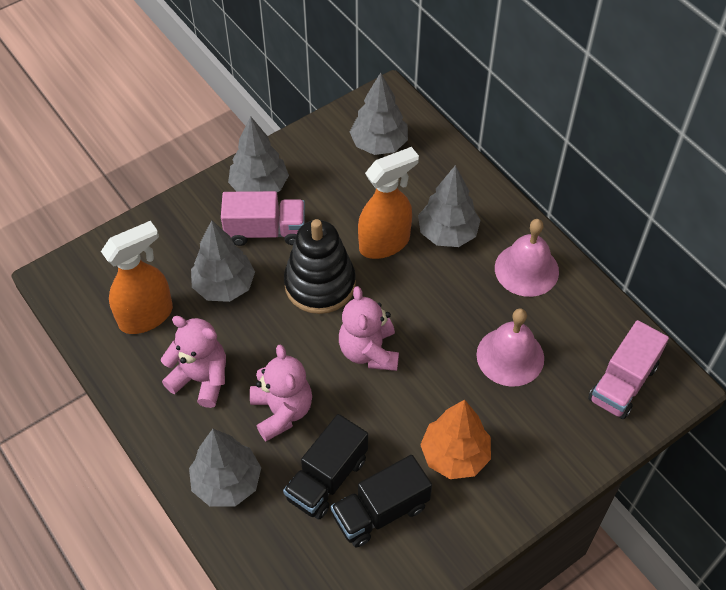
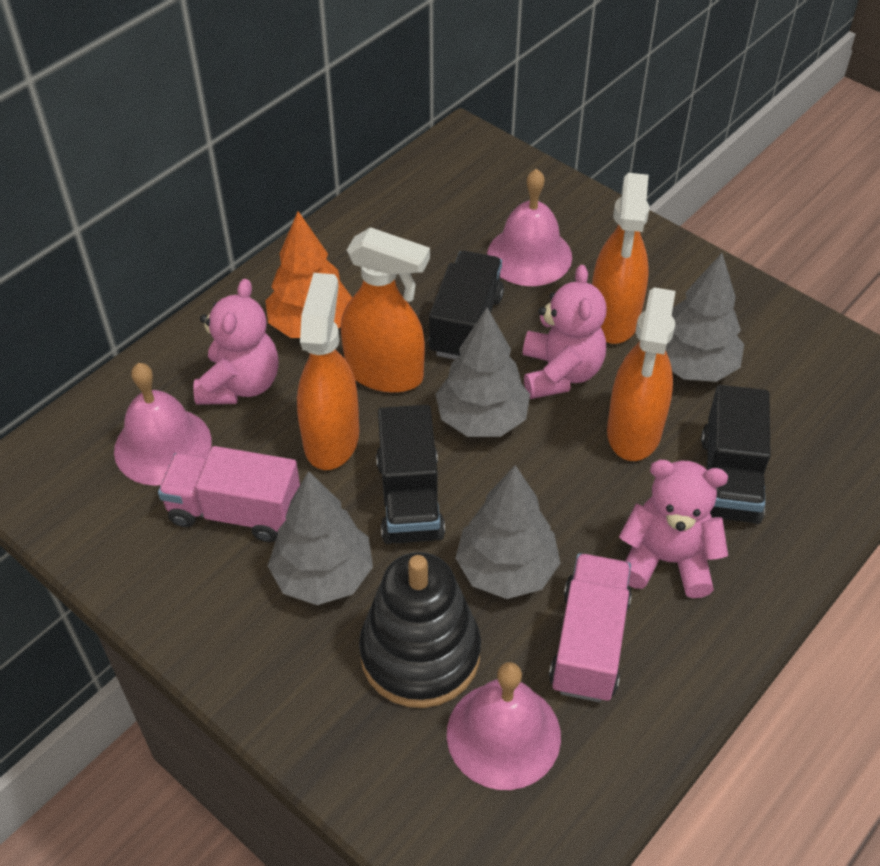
black truck: 2 -> 3
grey tree: 5 -> 4
orange spray bottle: 2 -> 4
pink bell: 2 -> 3

